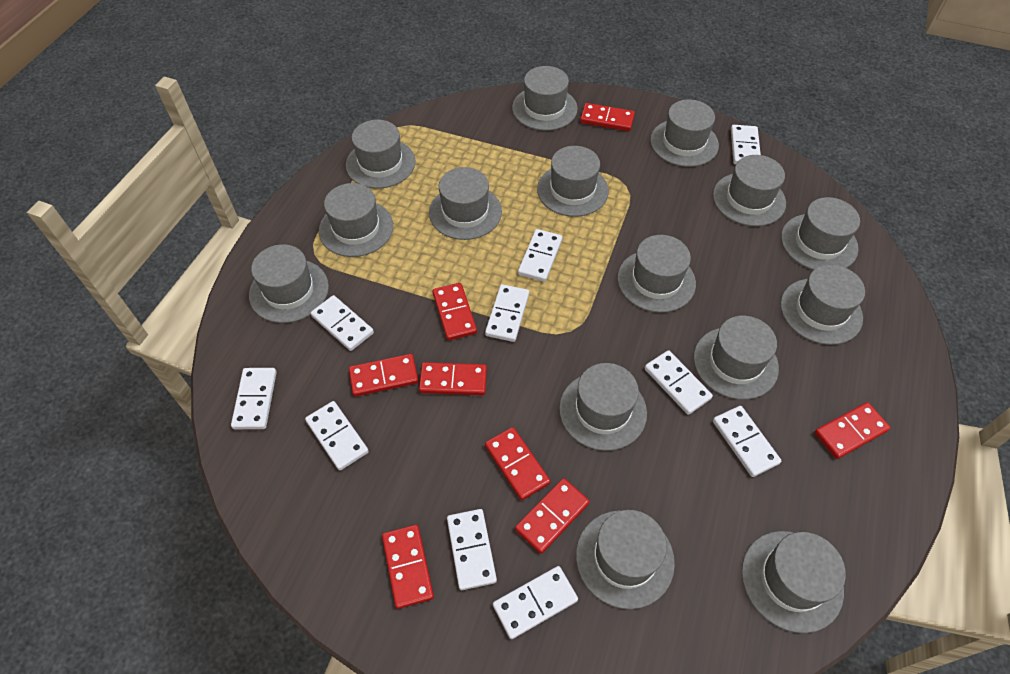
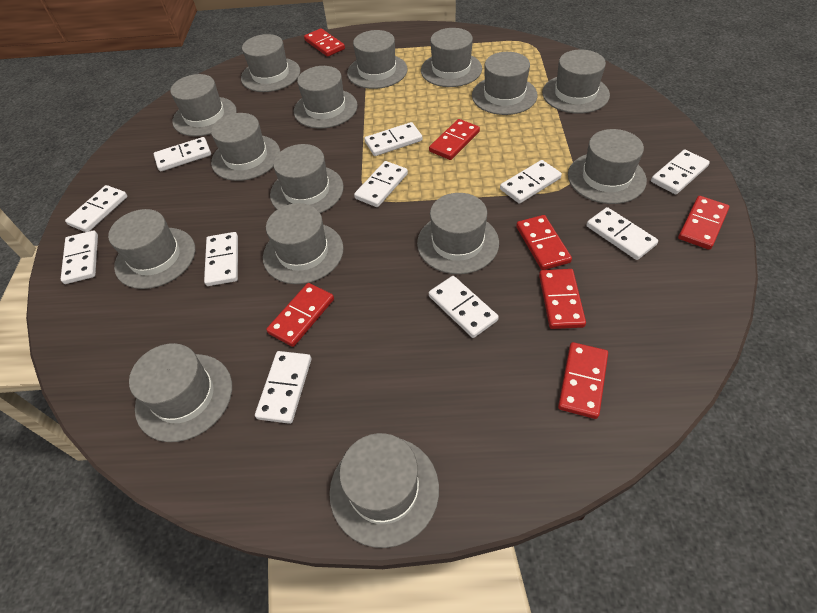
red domino: 8 -> 7
white domino: 10 -> 11

